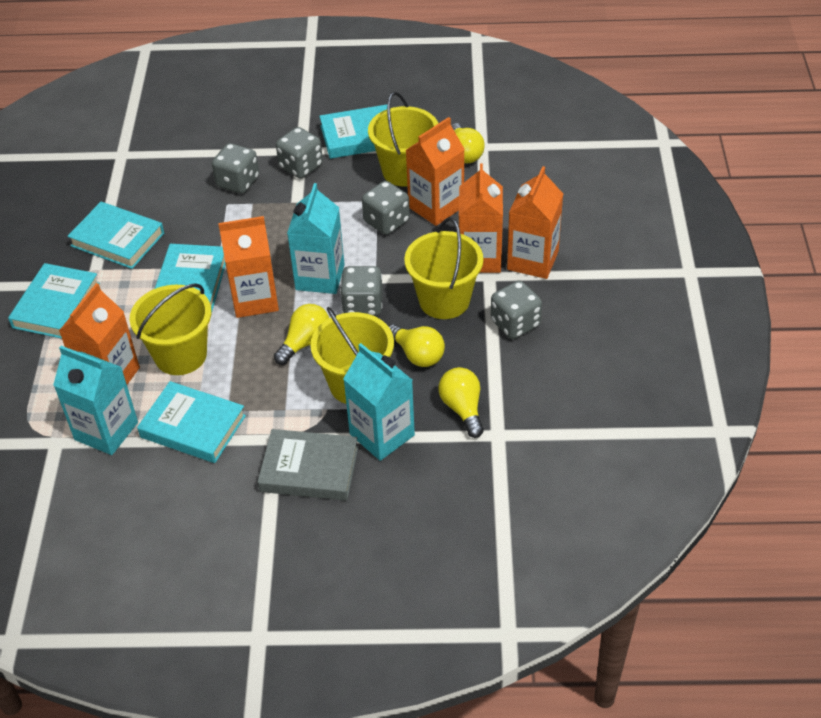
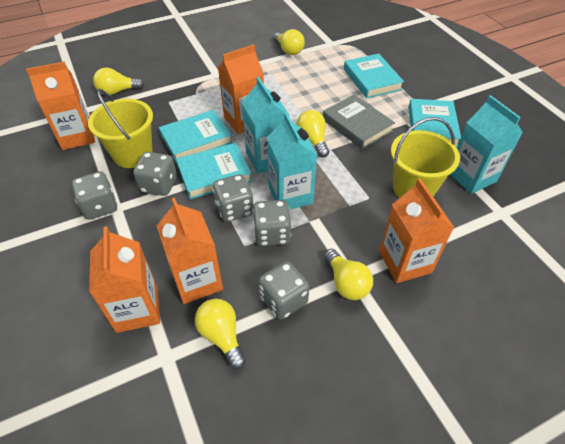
turquoise book: 5 -> 4
yellow bucket: 4 -> 2
yellow light bulb: 4 -> 5

